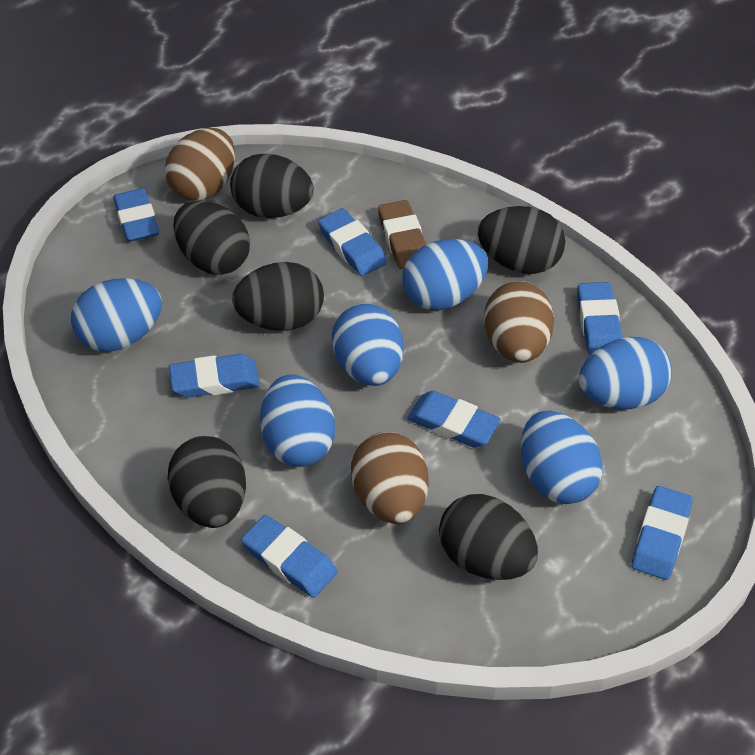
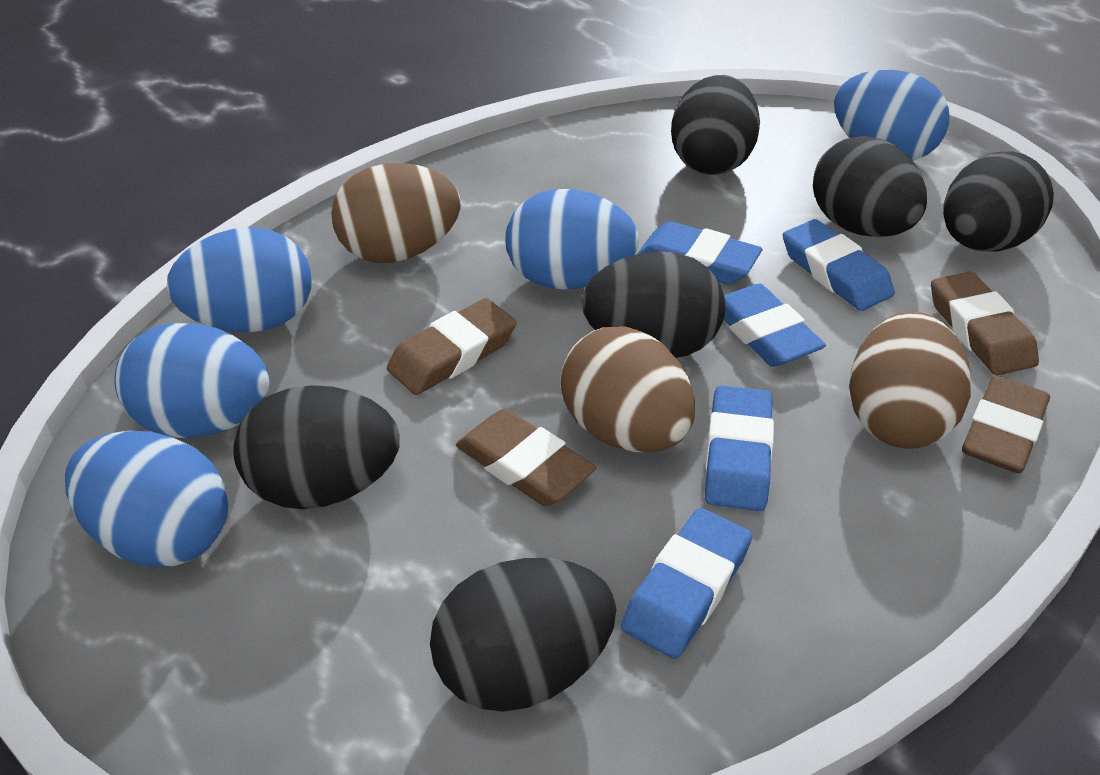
blue egg: 6 -> 5
blue eraser: 7 -> 5
brown eraser: 1 -> 4

